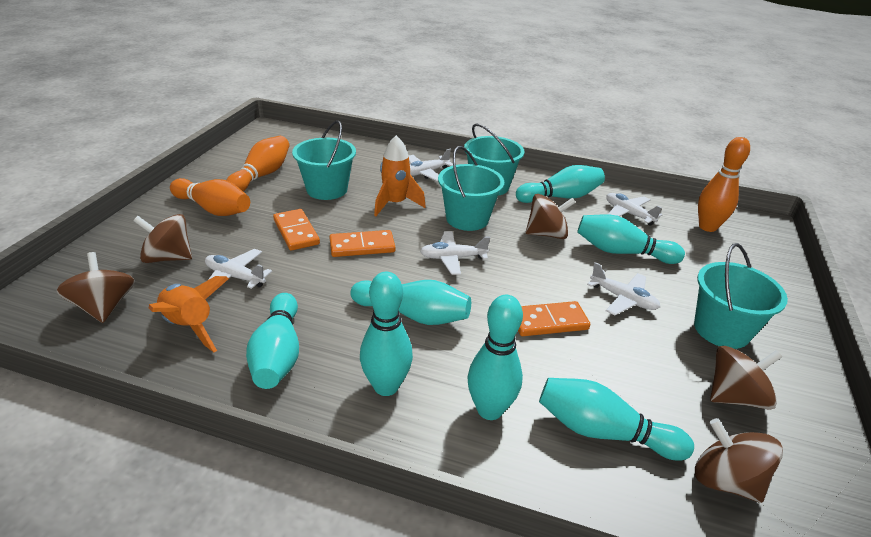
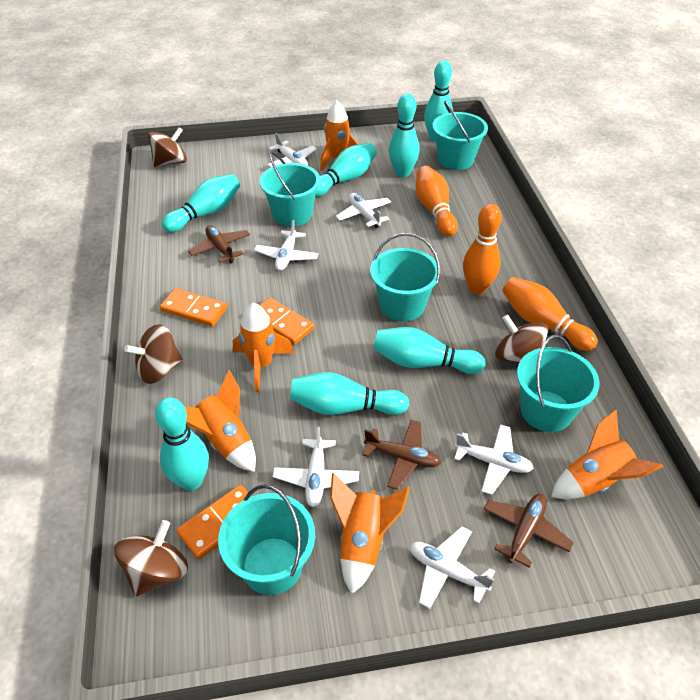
brown plane: 0 -> 3
brown spinning top: 5 -> 4
orange rocket: 2 -> 5
turquoise bucket: 4 -> 5
white plane: 5 -> 6

